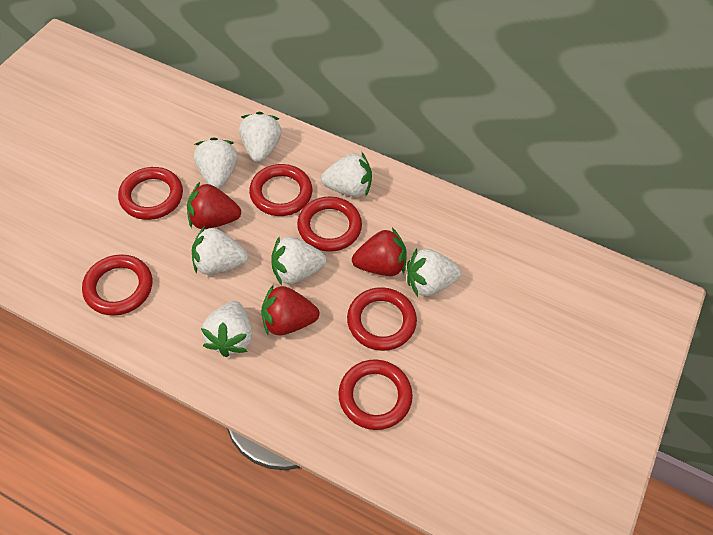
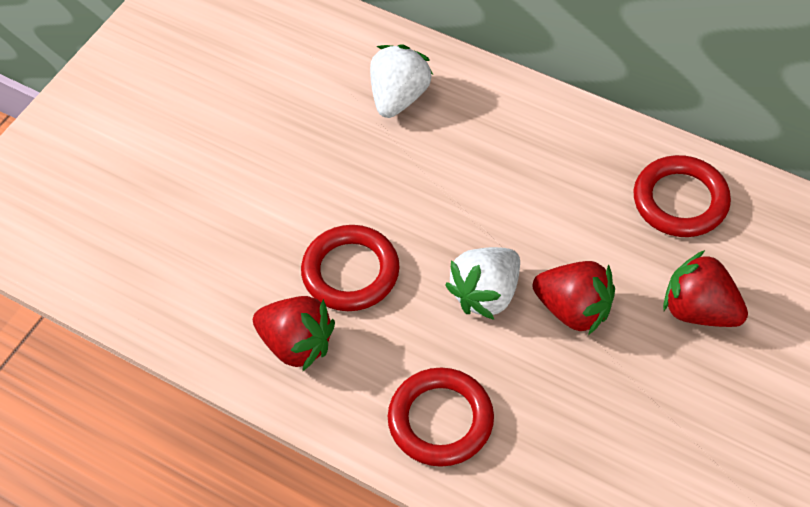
red ring: 6 -> 3
white strawberry: 7 -> 2

